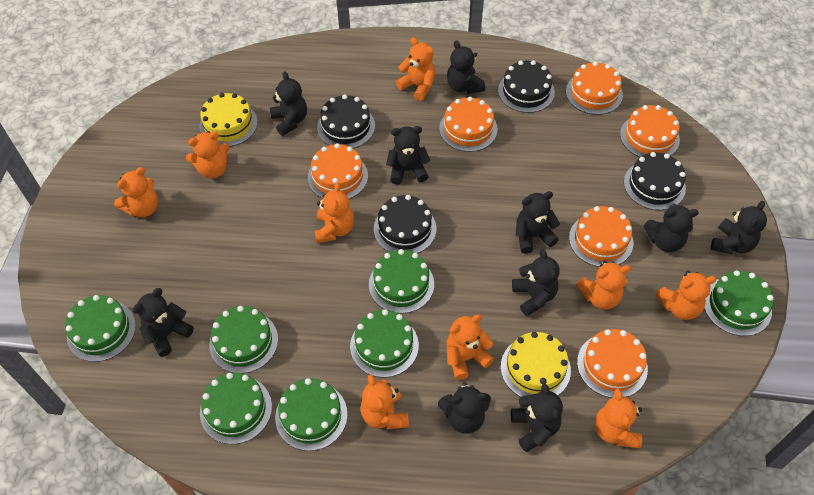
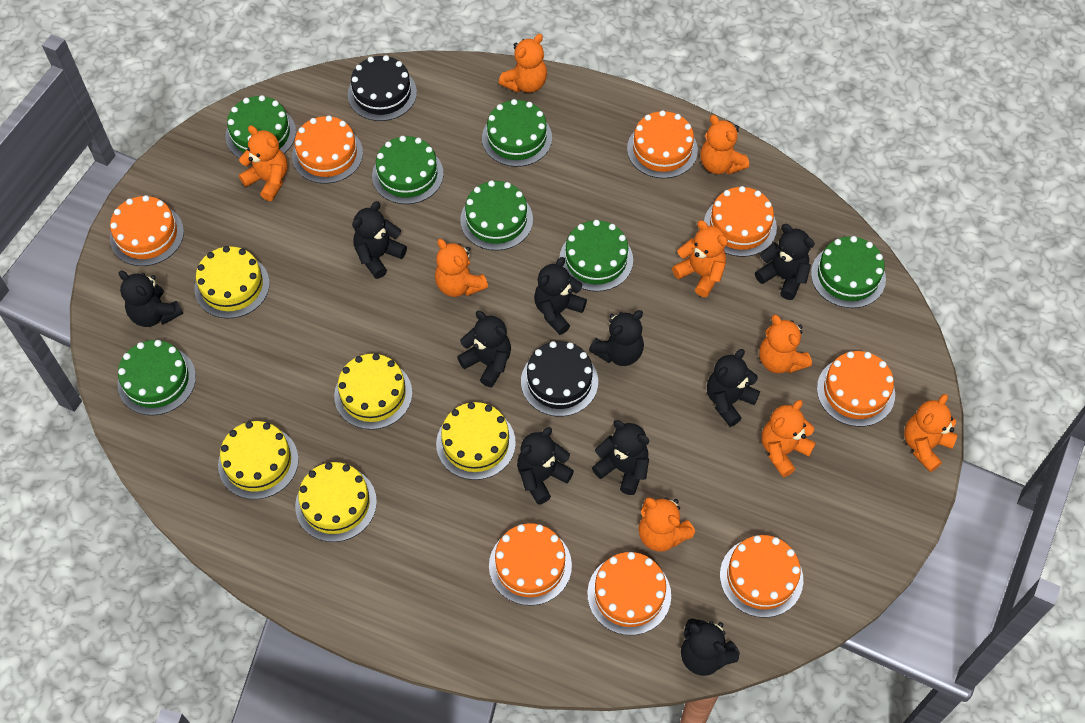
black cake: 4 -> 2
orange cake: 6 -> 8
yellow cake: 2 -> 5

